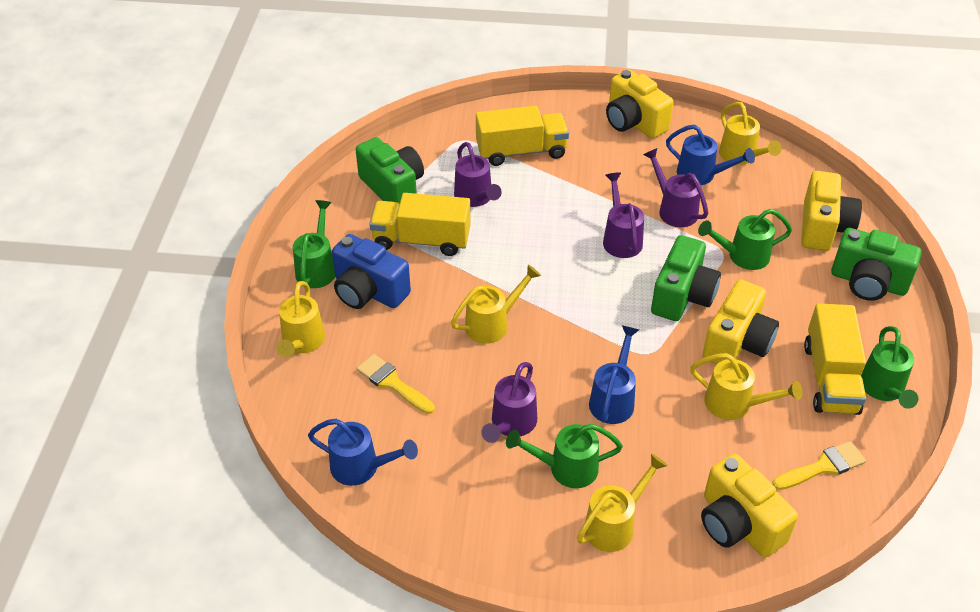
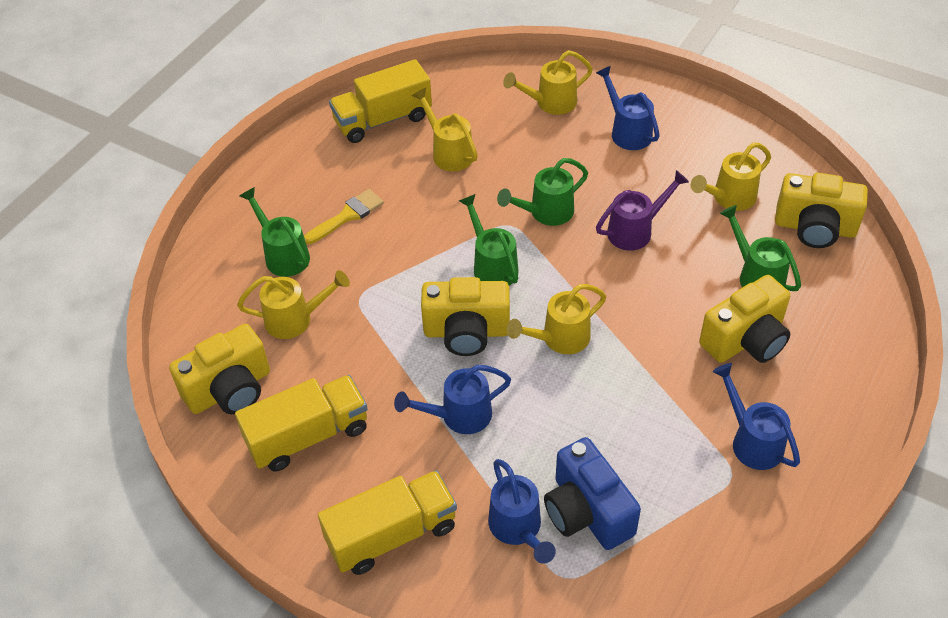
blue watering can: 3 -> 4
green camera: 3 -> 0
purple watering can: 4 -> 1
yellow brush: 2 -> 1

